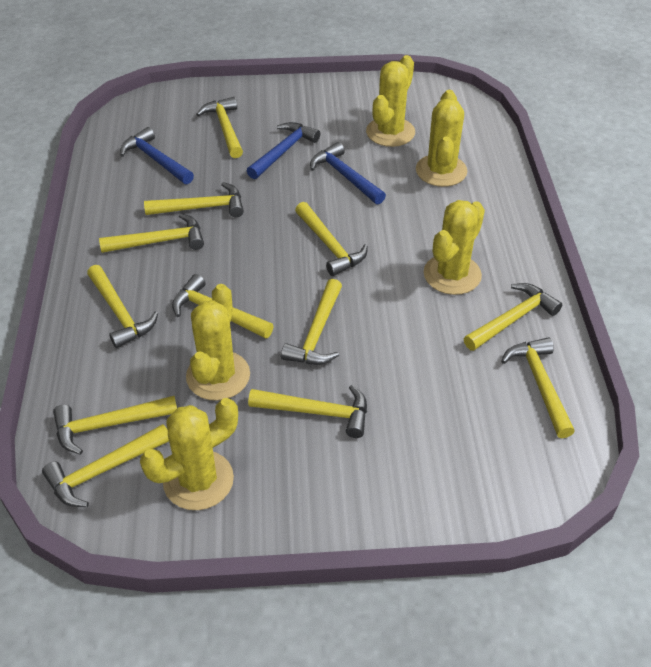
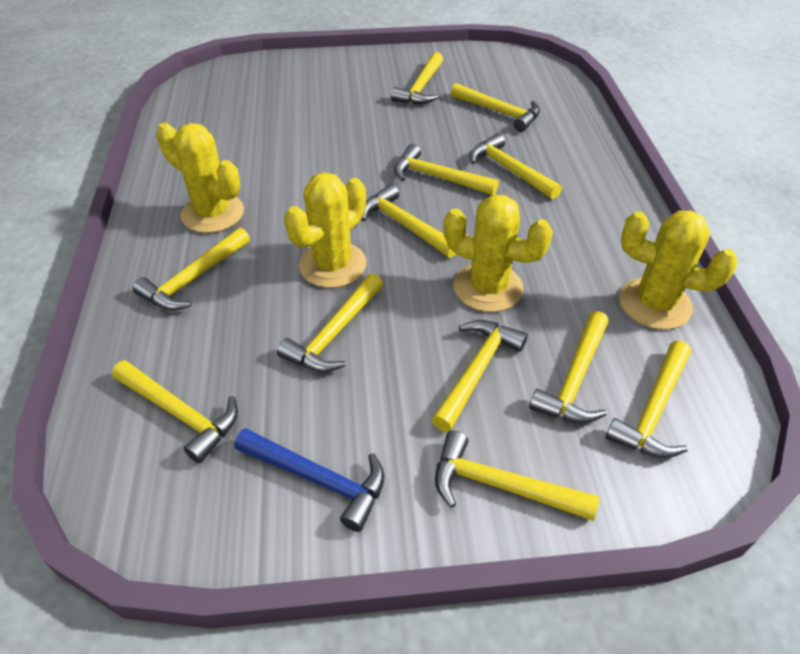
blue hammer: 3 -> 1
yellow cactus: 5 -> 4

